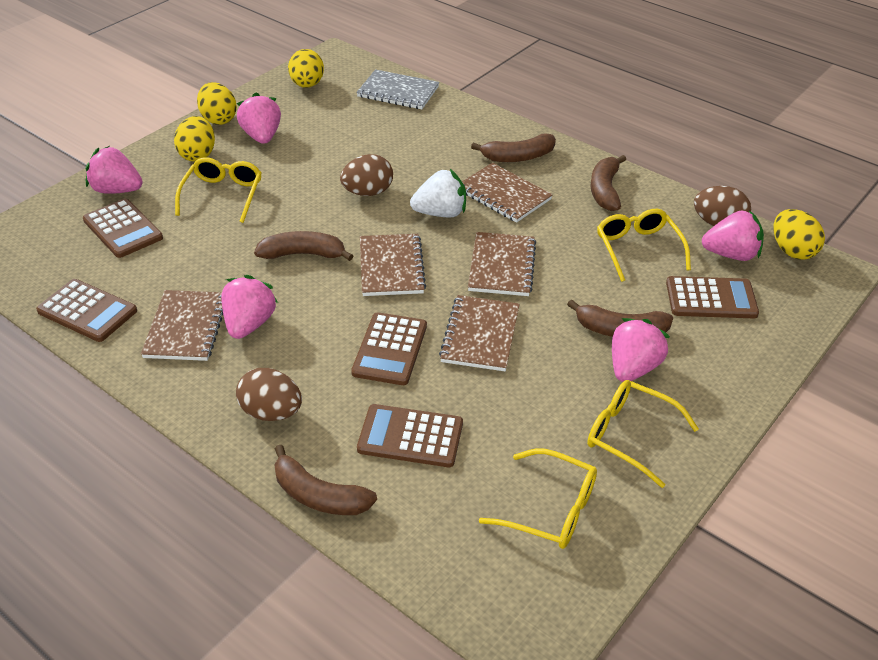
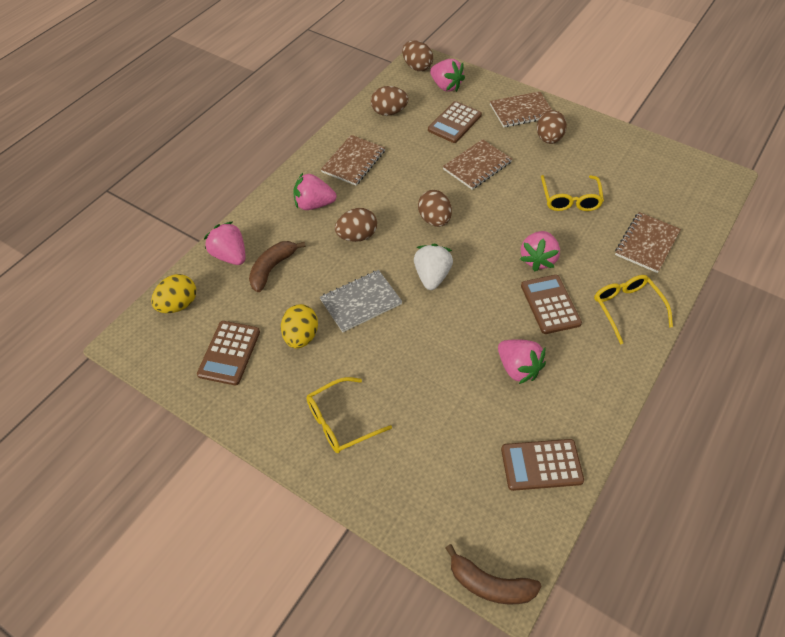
brown banana: 5 -> 2
brown calculator: 5 -> 4
brown egg: 3 -> 5
brown notebook: 5 -> 4
yellow egg: 4 -> 2
yellow glasses: 4 -> 3

